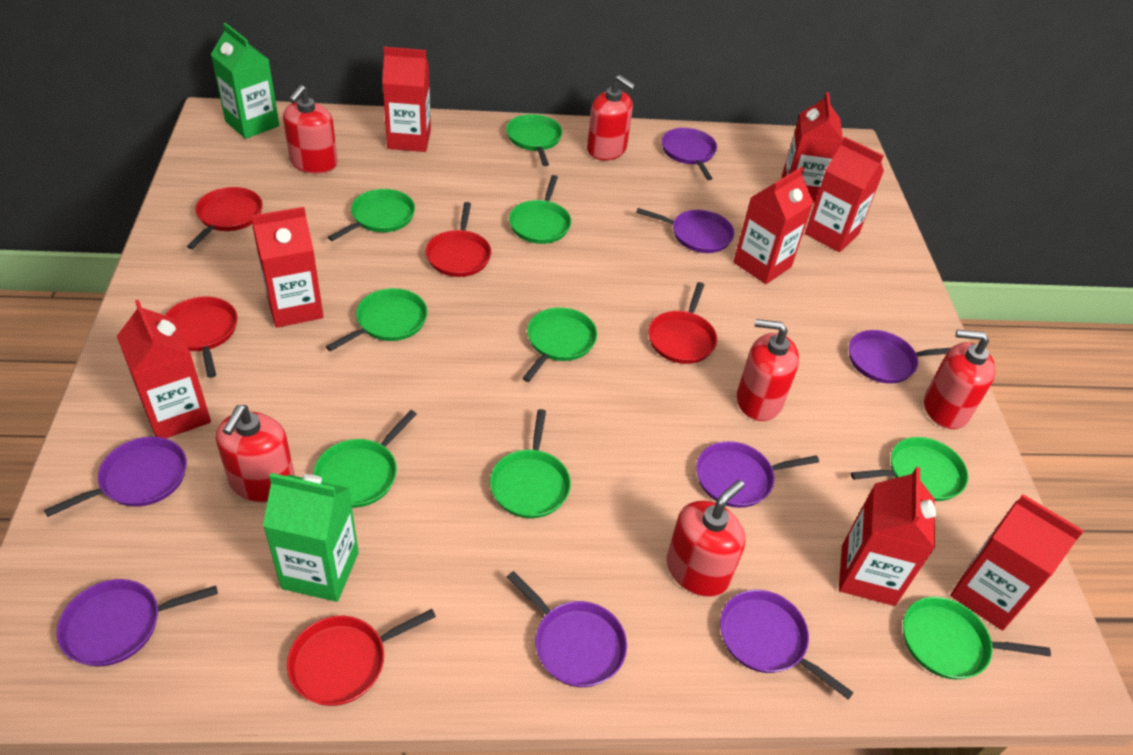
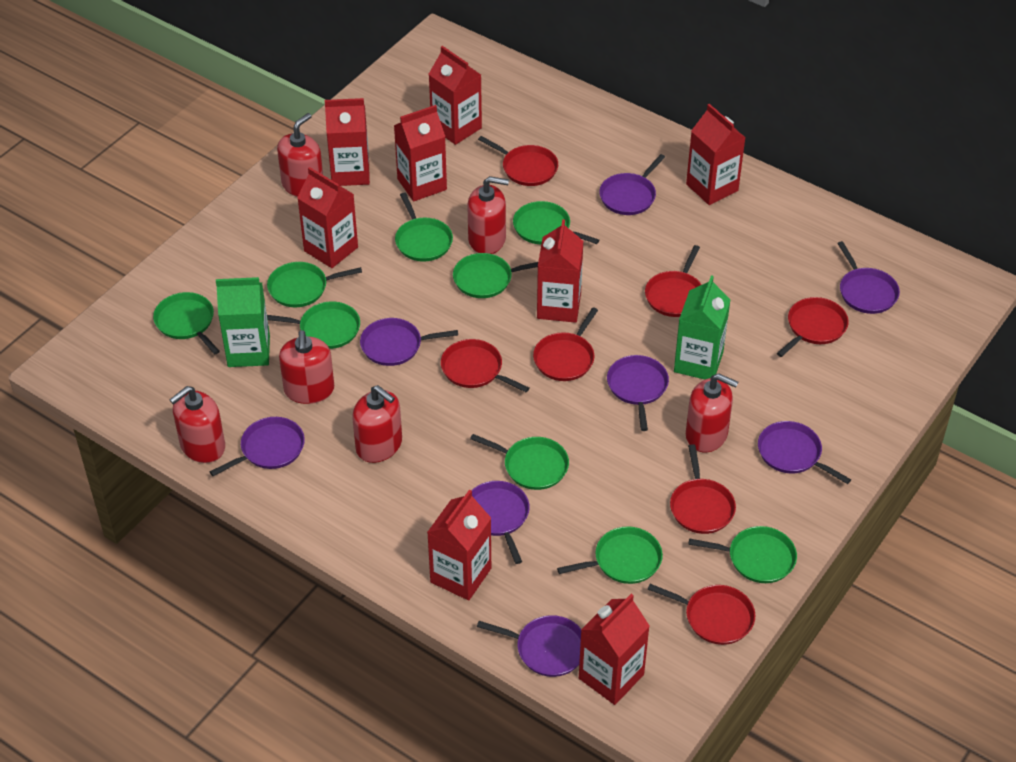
red pan: 5 -> 7

